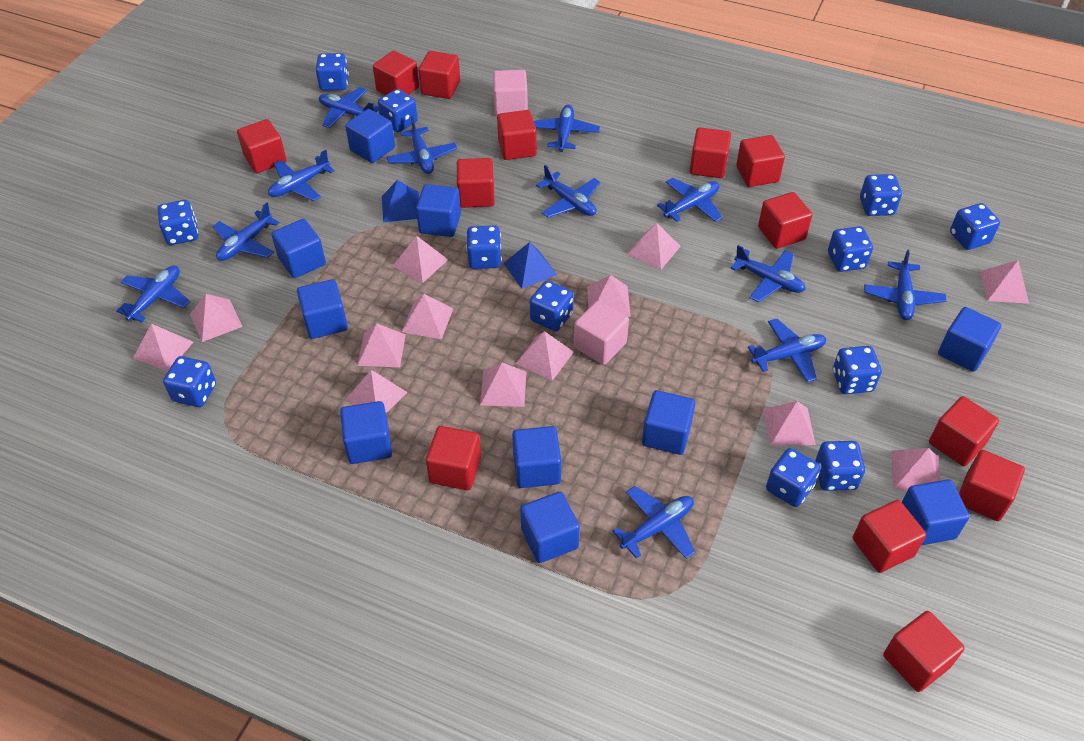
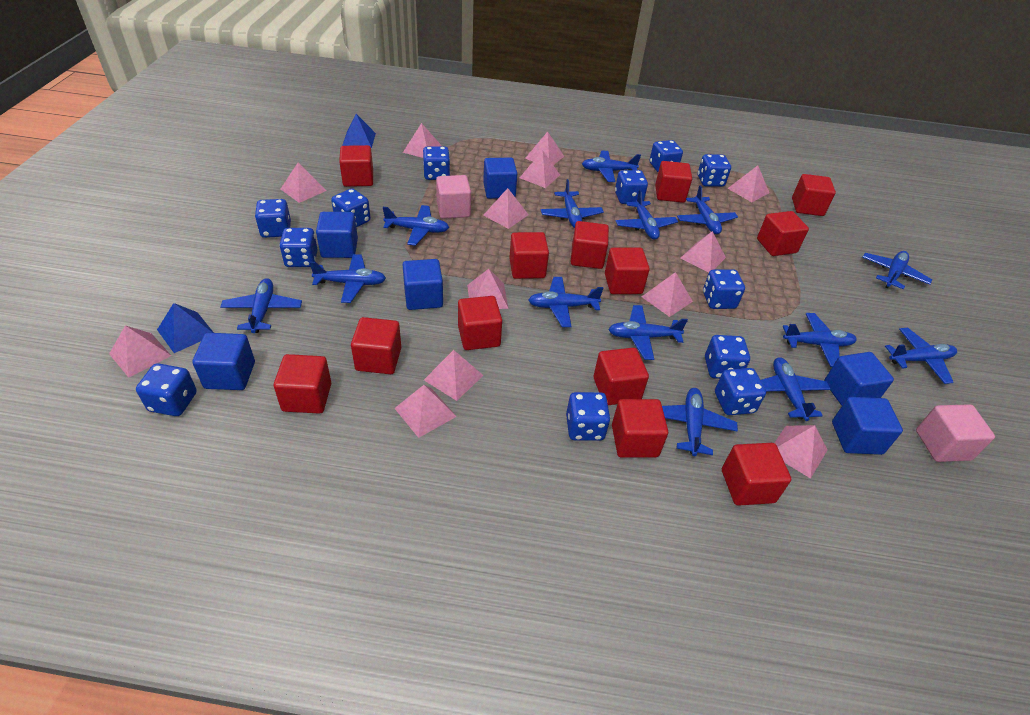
blue cube: 10 -> 6
blue plane: 12 -> 14

